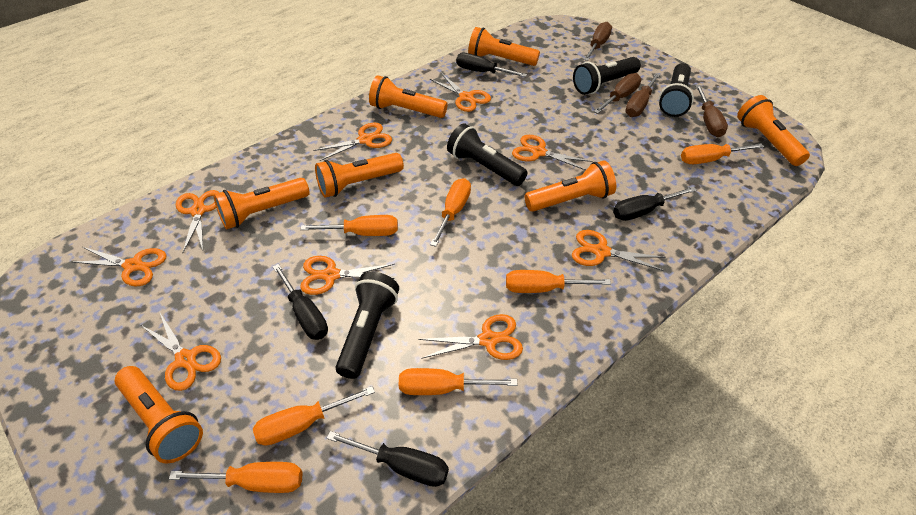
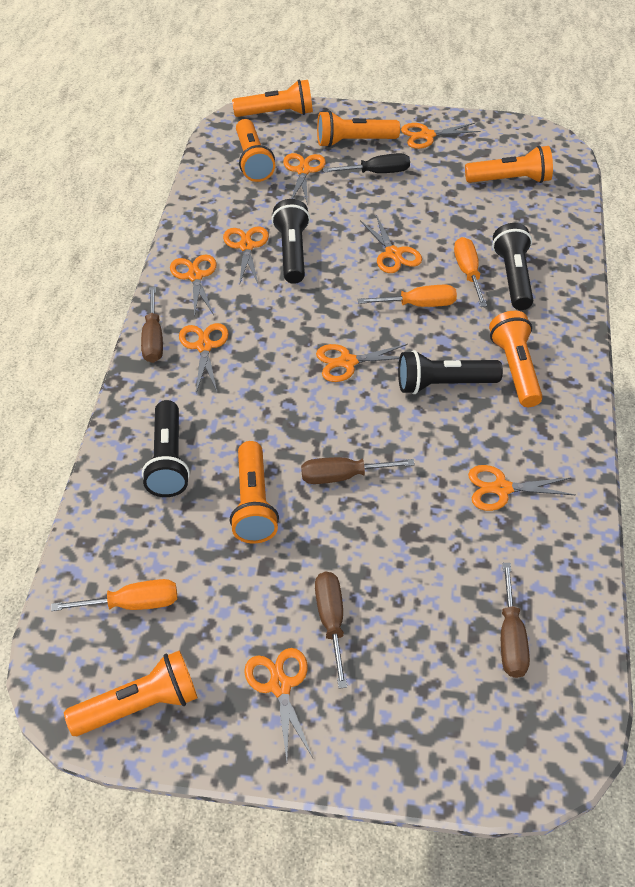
black screwdriver: 4 -> 1
orange screwdriver: 7 -> 3

